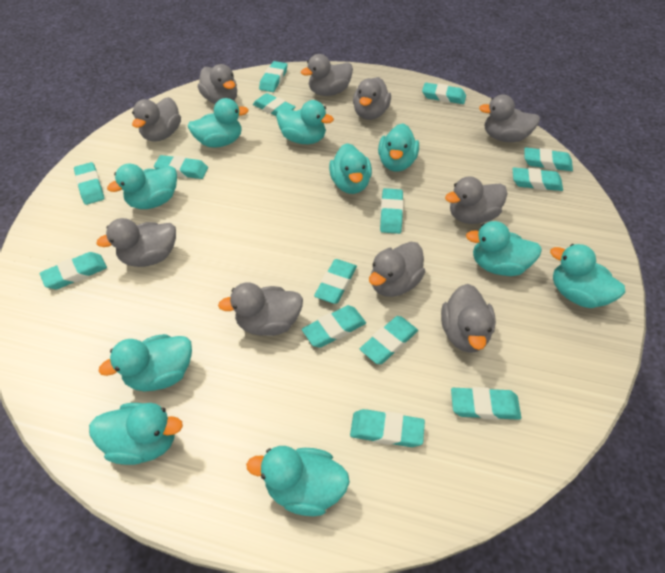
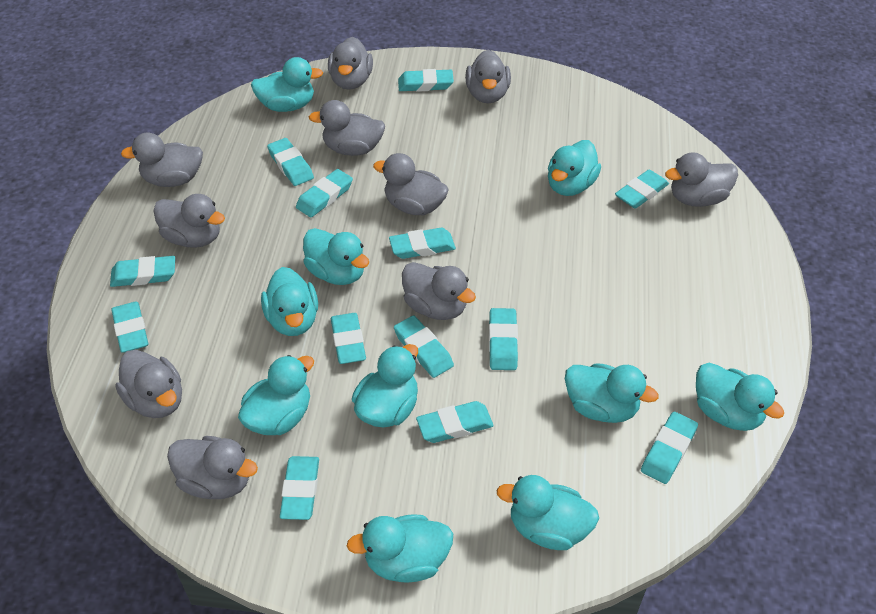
turquoise eraser: 14 -> 13

